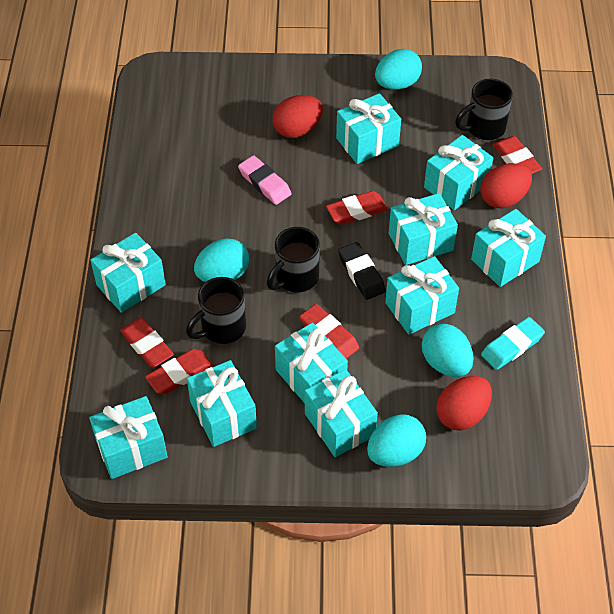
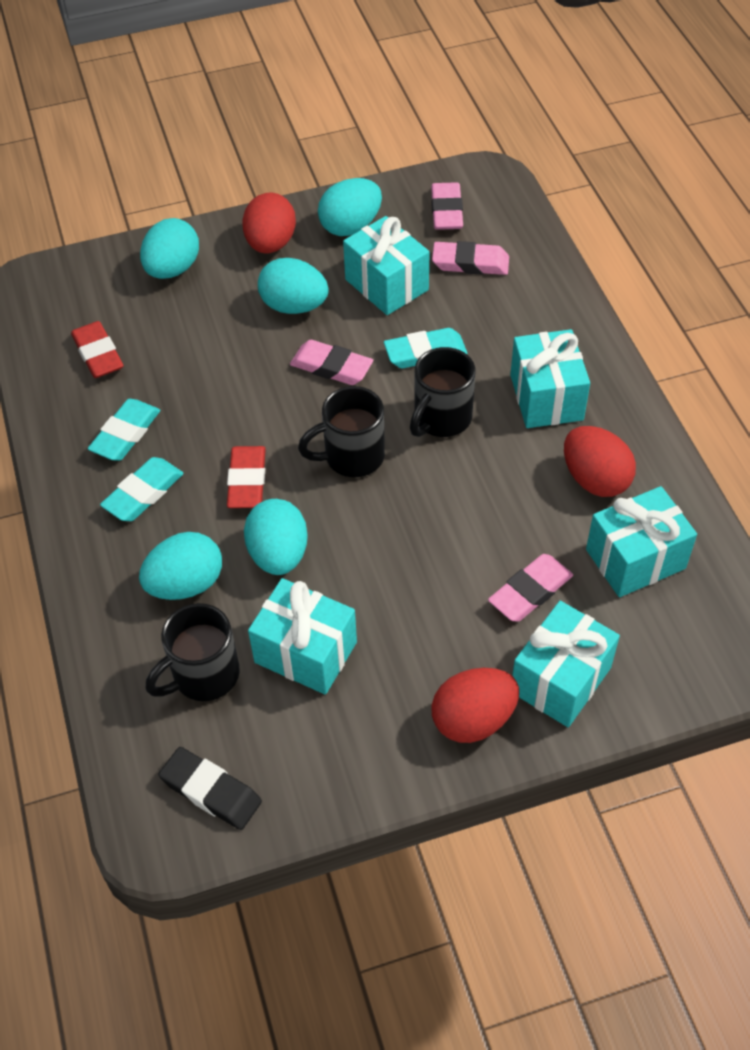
pink eraser: 1 -> 4
red eraser: 5 -> 2
turquoise egg: 4 -> 5
turquoise eraser: 1 -> 3
turquoise gift: 10 -> 5

